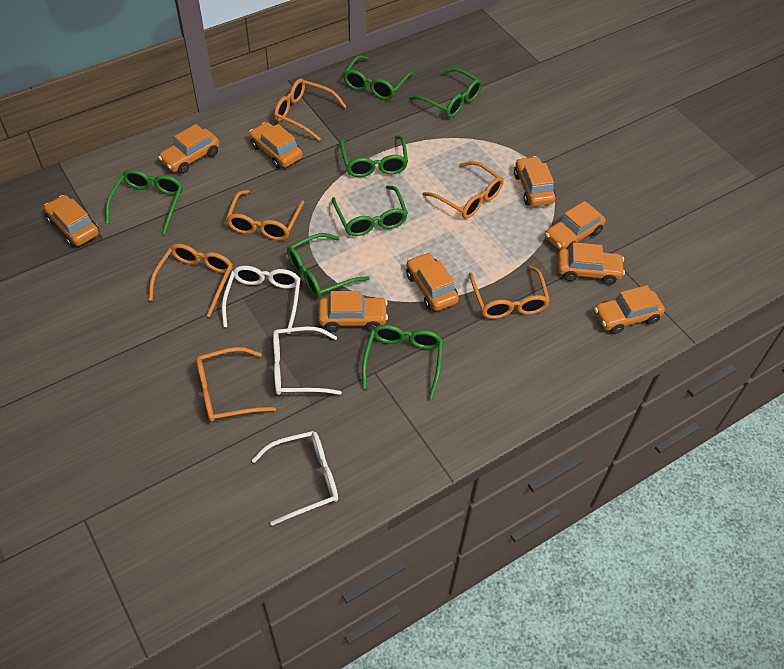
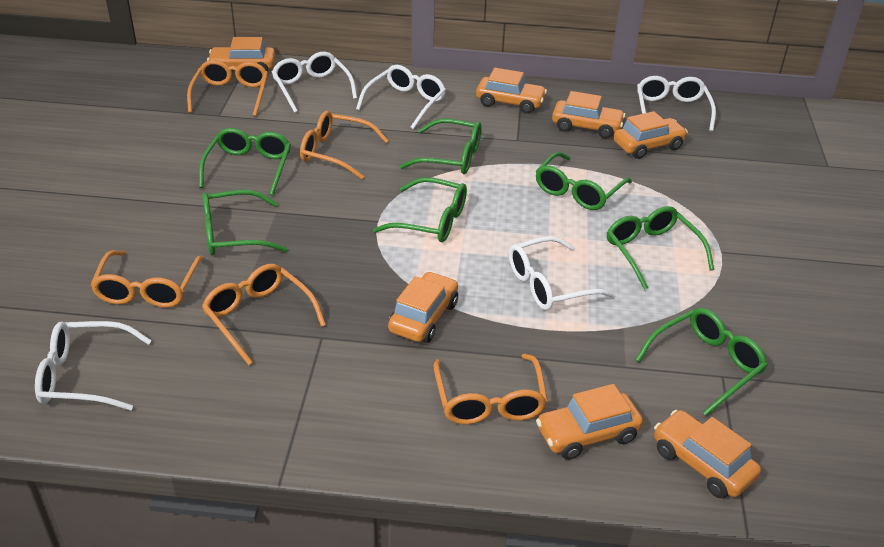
orange car: 9 -> 7
orange glasses: 6 -> 5
white glasses: 3 -> 5

